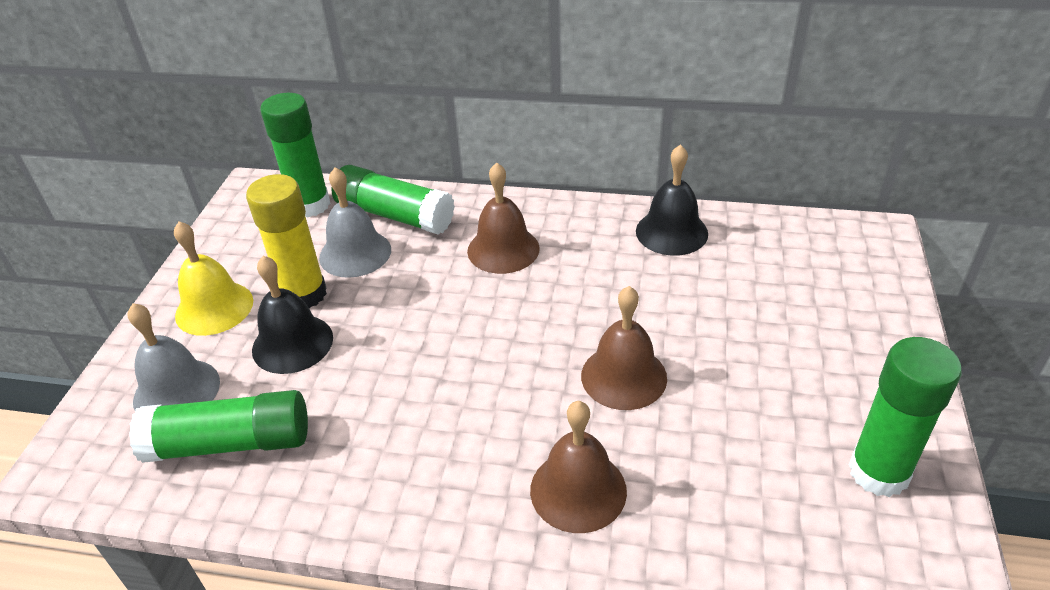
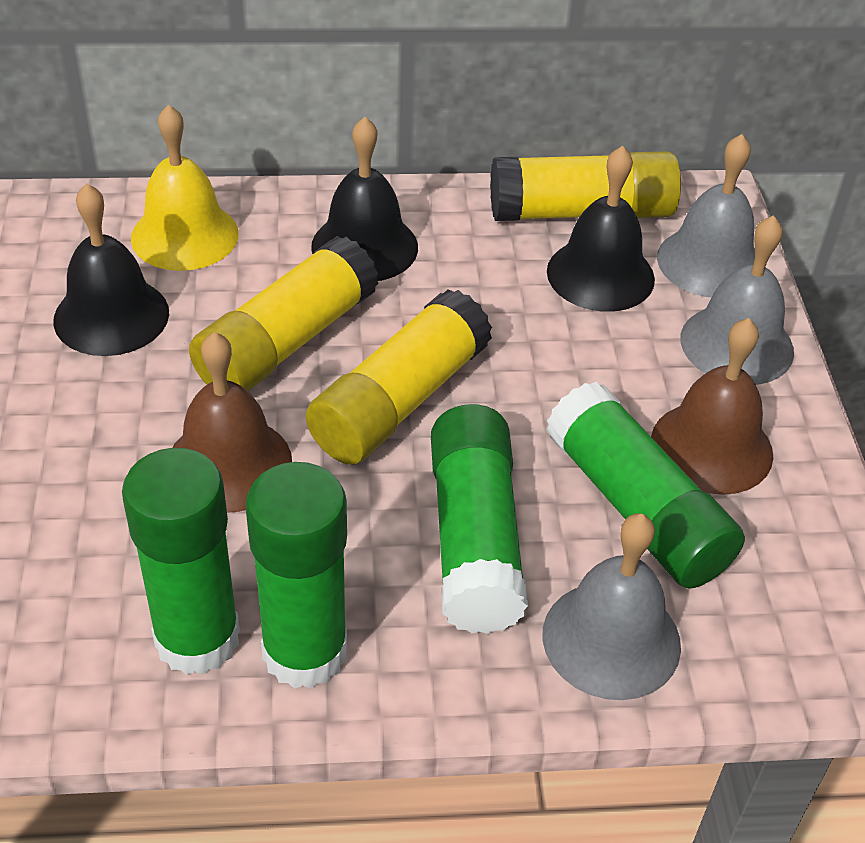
black bell: 2 -> 3
brown bell: 3 -> 2
grey bell: 2 -> 3
yellow glue stick: 1 -> 3

